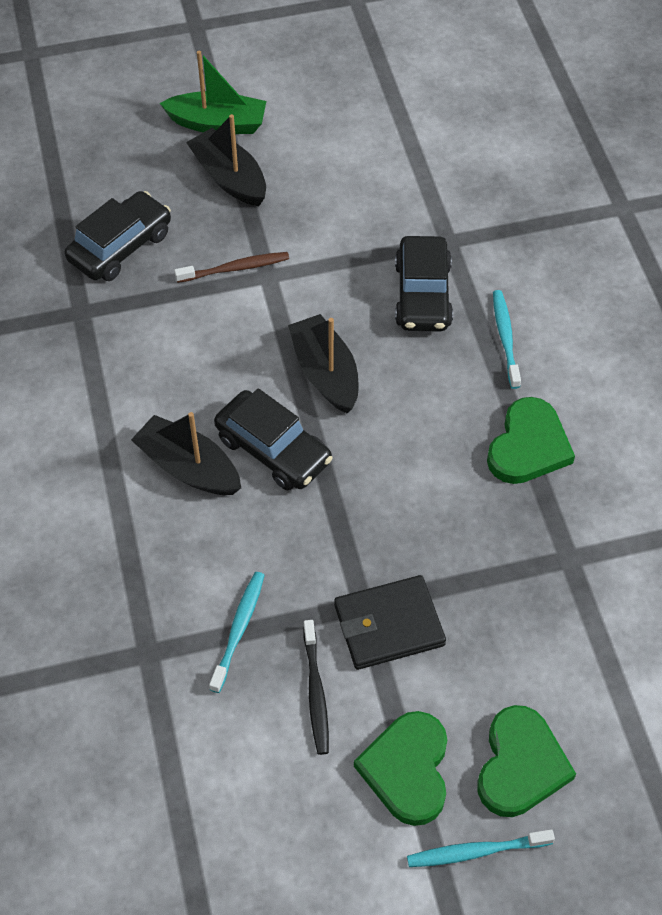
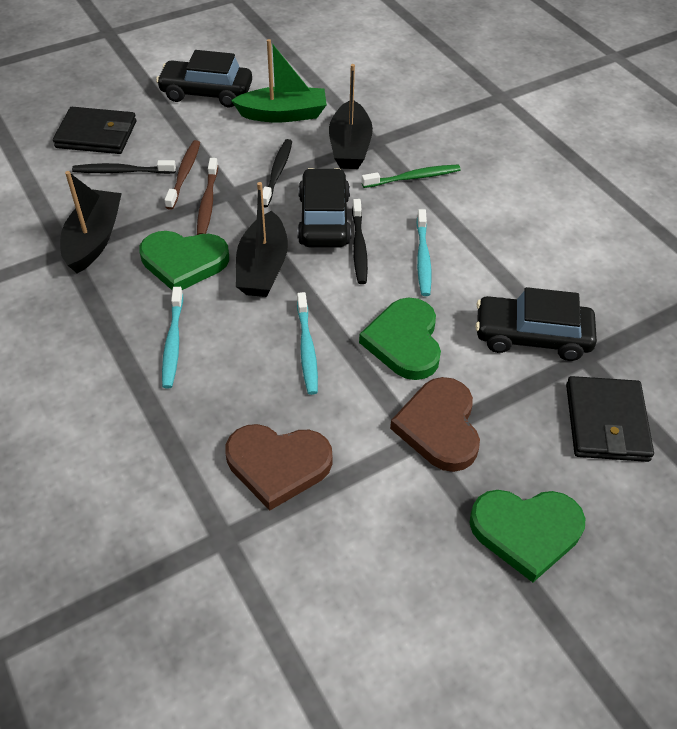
black toothbrush: 1 -> 3
black wallet: 1 -> 2
brown heart: 0 -> 2
brown toothbrush: 1 -> 2
green toothbrush: 0 -> 1

